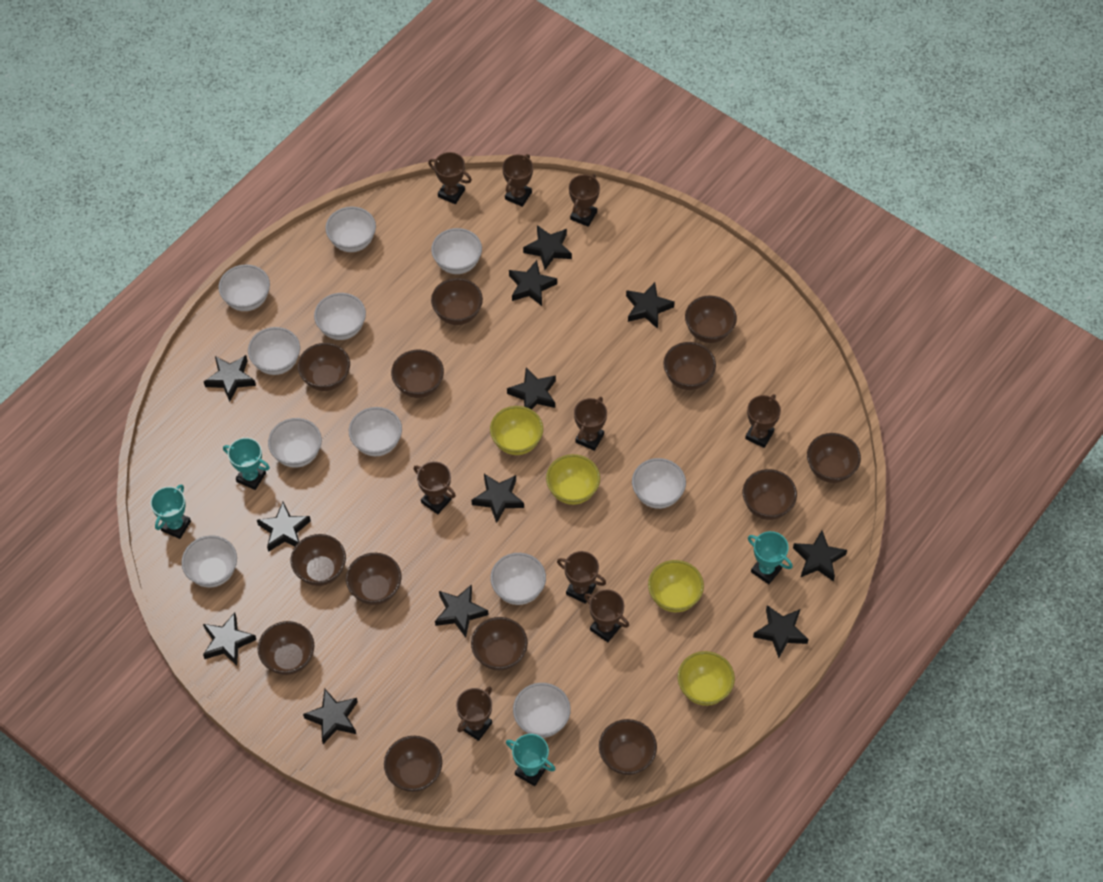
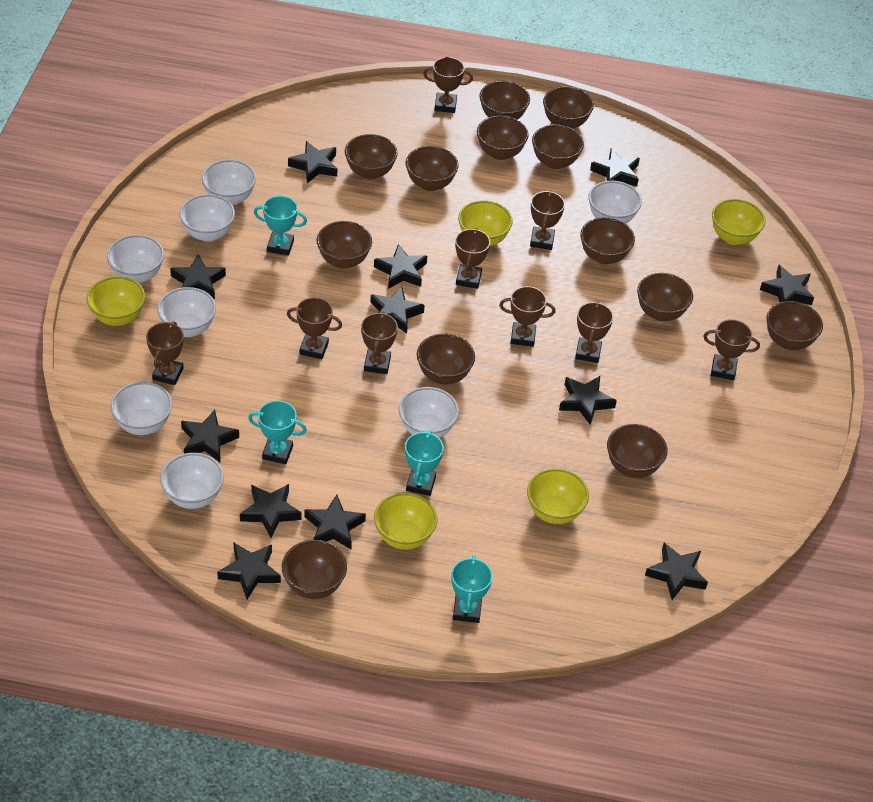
white bowl: 11 -> 8
yellow bowl: 4 -> 5

